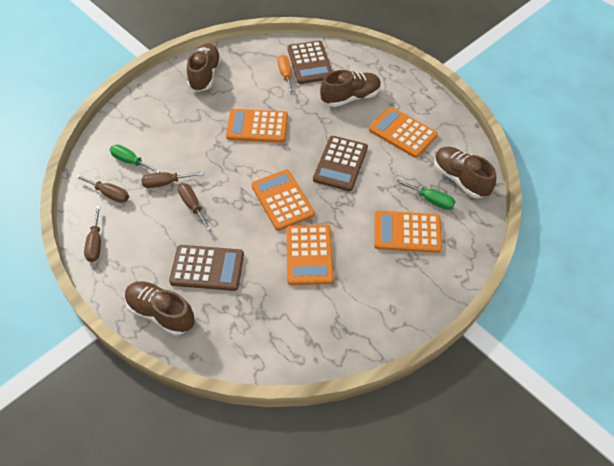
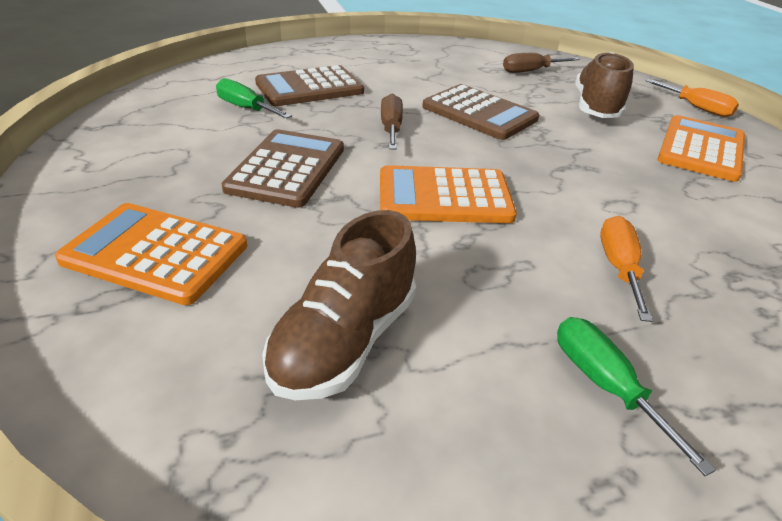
brown screwdriver: 4 -> 2
brown shoe: 4 -> 2
orange calculator: 5 -> 3
orange screwdriver: 1 -> 2

